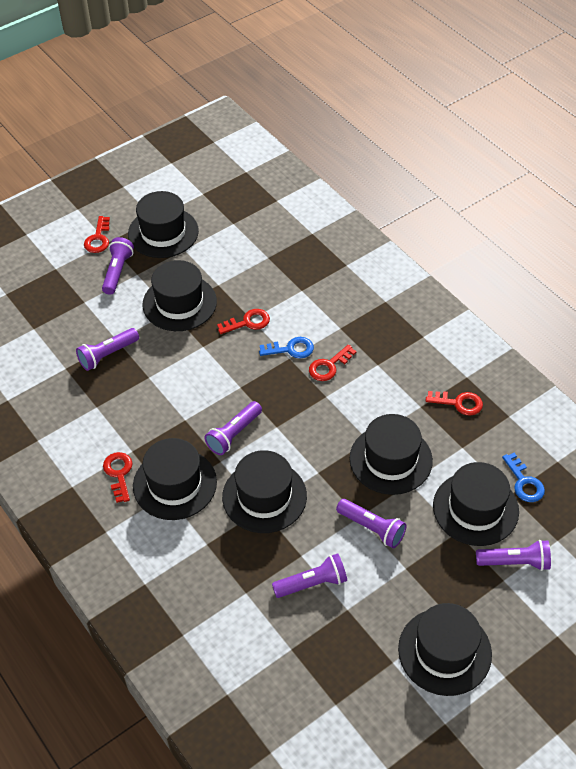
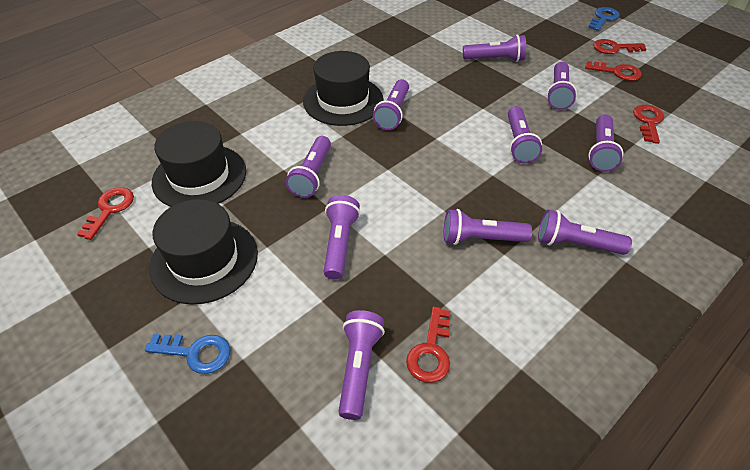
black hat: 7 -> 3
purple flashlight: 6 -> 10

